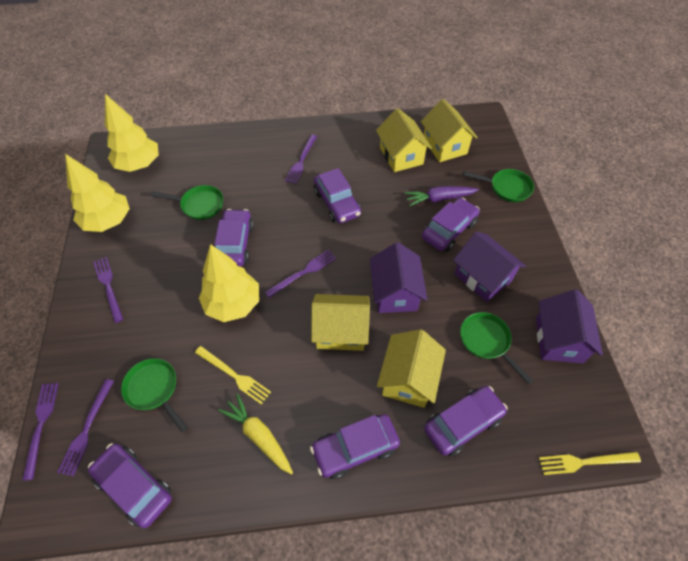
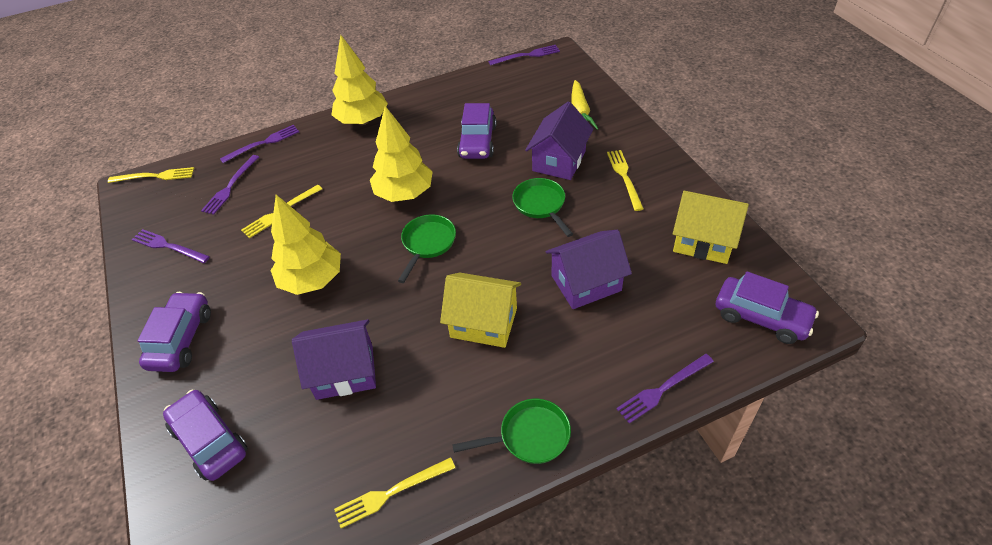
green pan: 4 -> 3
purple car: 6 -> 4
purple carrot: 1 -> 0
yellow fork: 2 -> 4
yellow house: 4 -> 2

